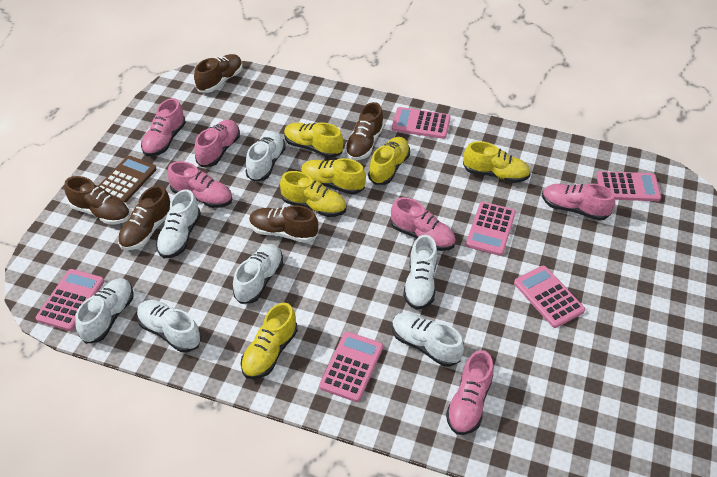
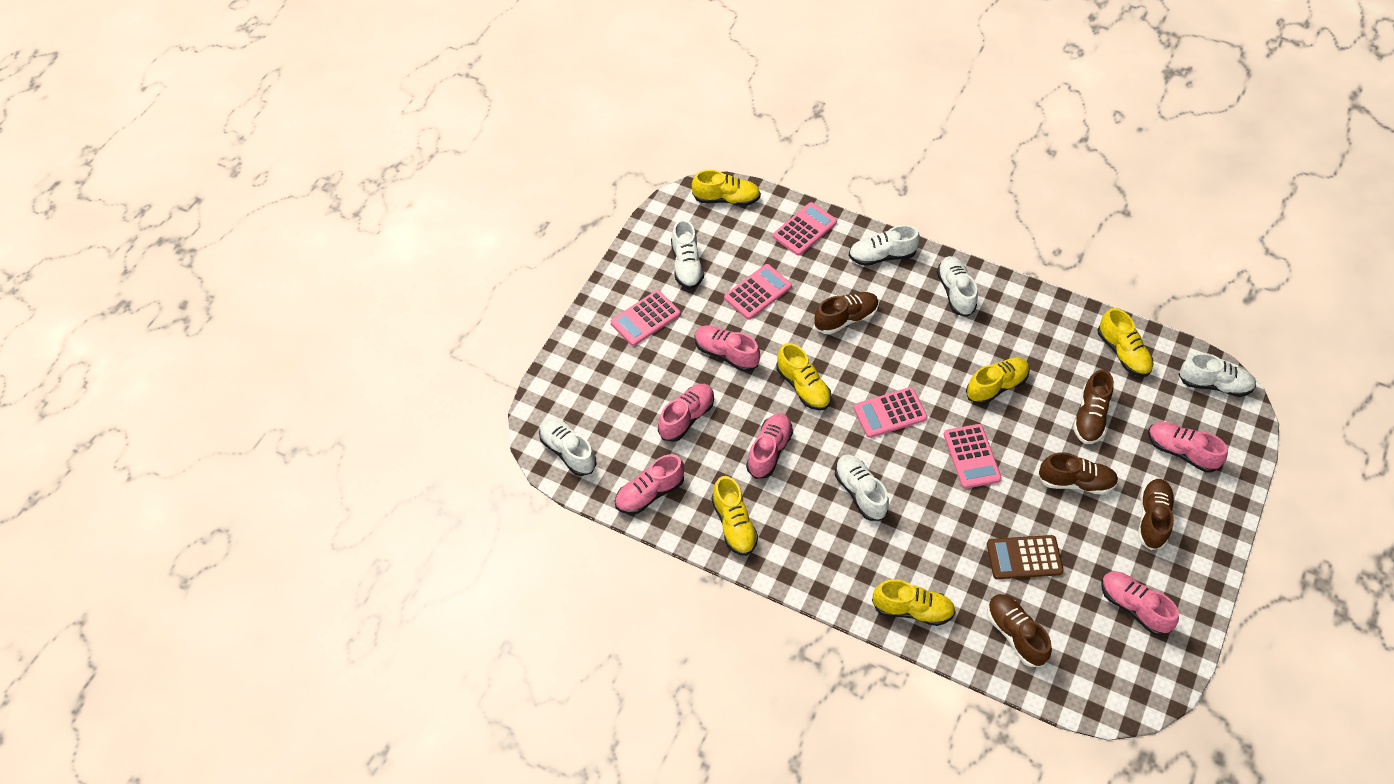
pink calculator: 6 -> 5
white shoe: 7 -> 6

